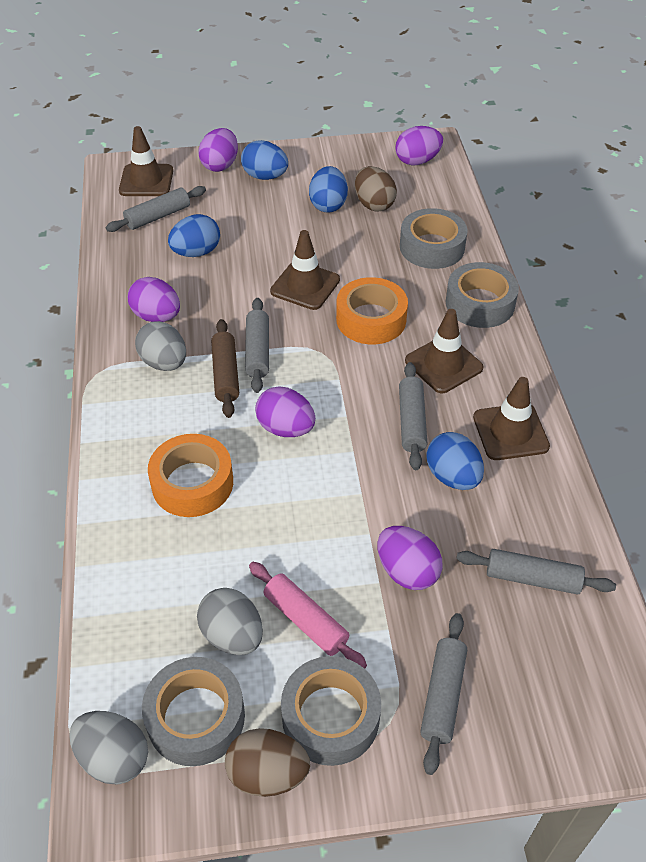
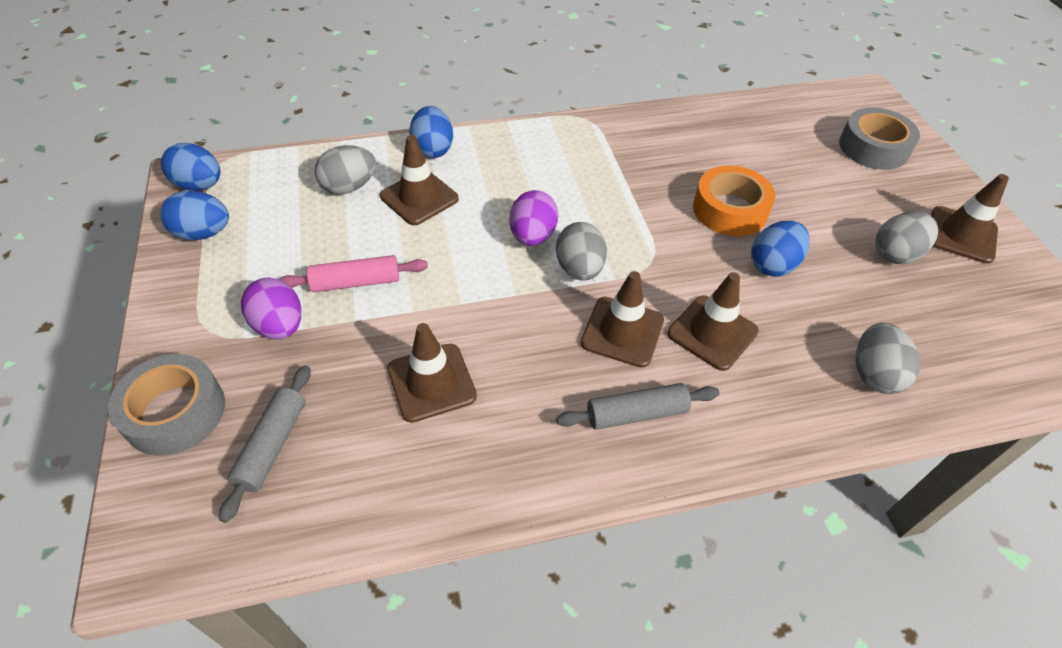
brown egg: 2 -> 0
brown rolling pin: 1 -> 0
brown traffic cone: 4 -> 5
grey egg: 3 -> 4
grey rolling pin: 5 -> 2
grey tape: 4 -> 2
orange tape: 2 -> 1
purple egg: 5 -> 2

